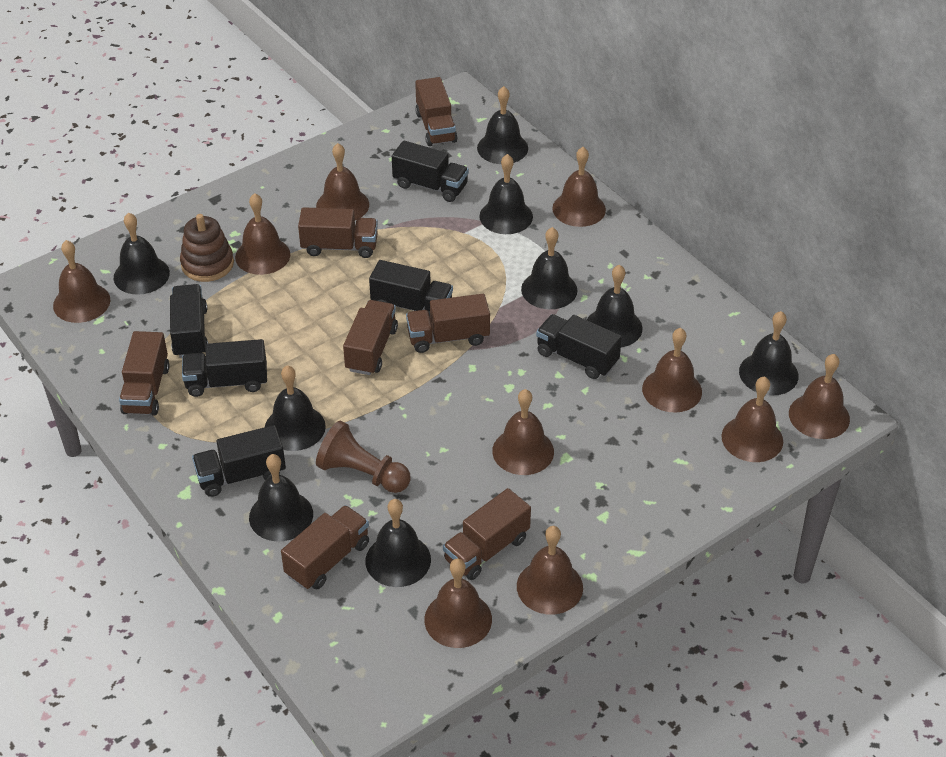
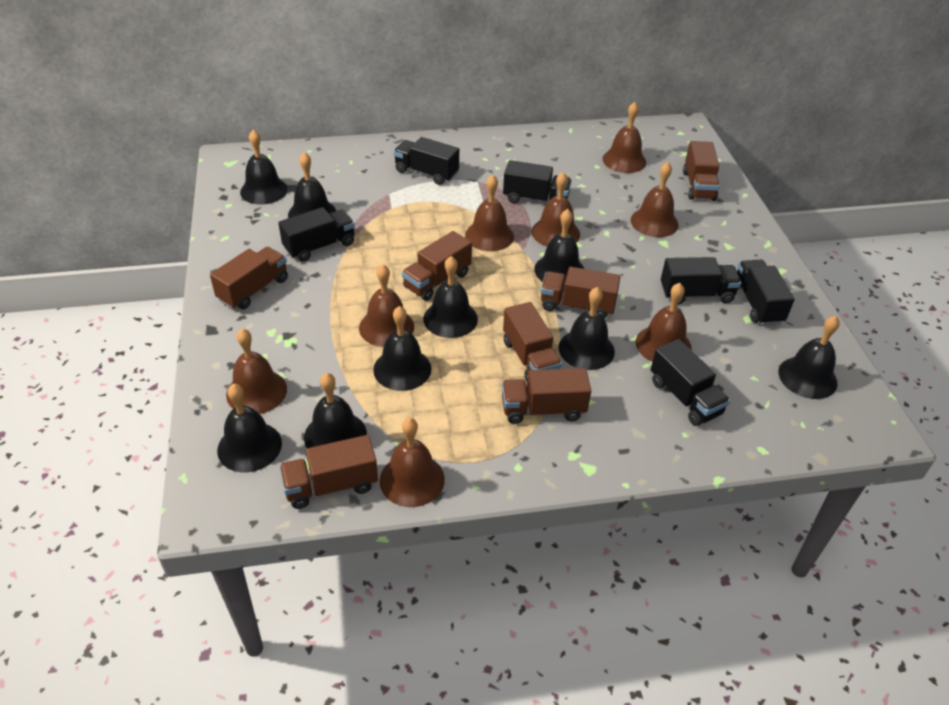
brown bell: 10 -> 8
brown pawn: 1 -> 0
brown stacking toy: 1 -> 0

